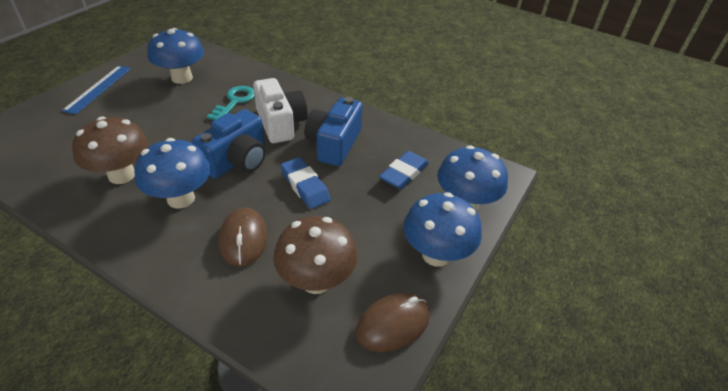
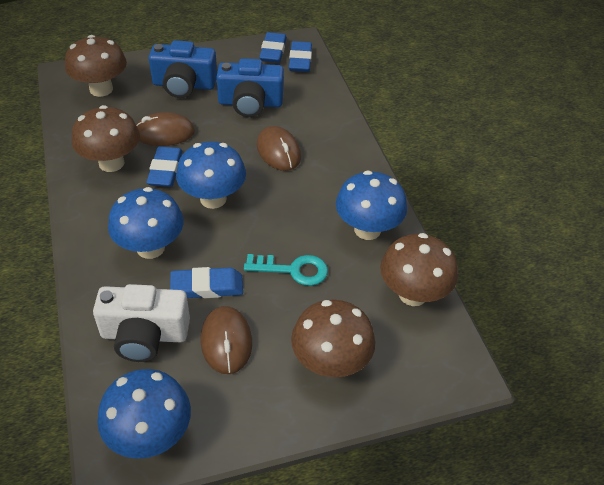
blue eraser: 2 -> 4
blue ruler: 1 -> 0
brown mouse: 2 -> 3
brown mushroom: 2 -> 4

